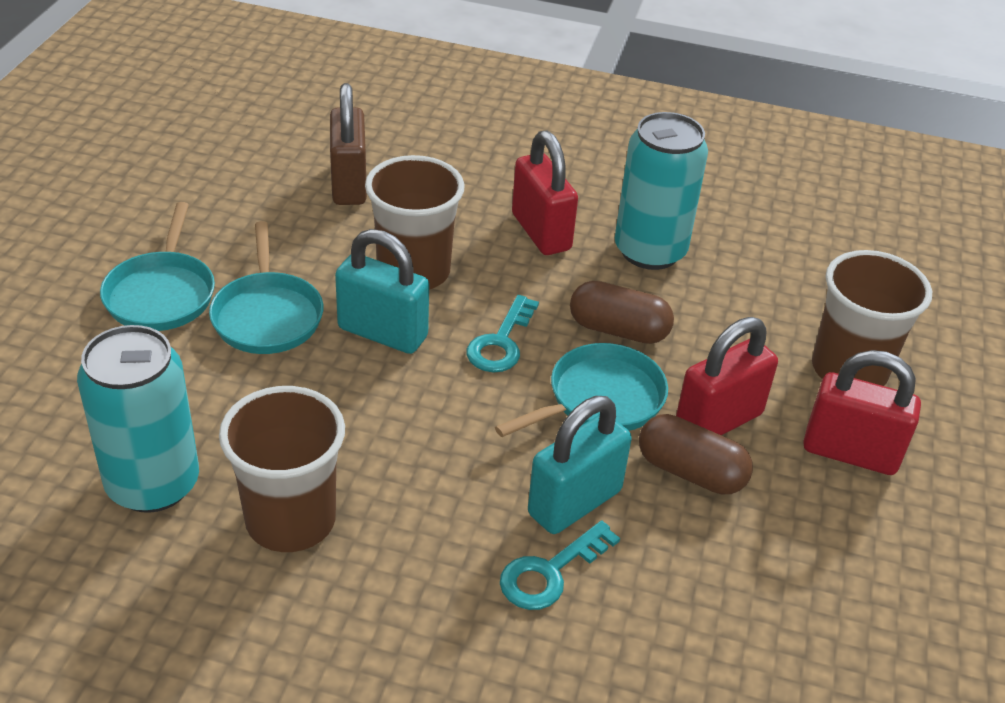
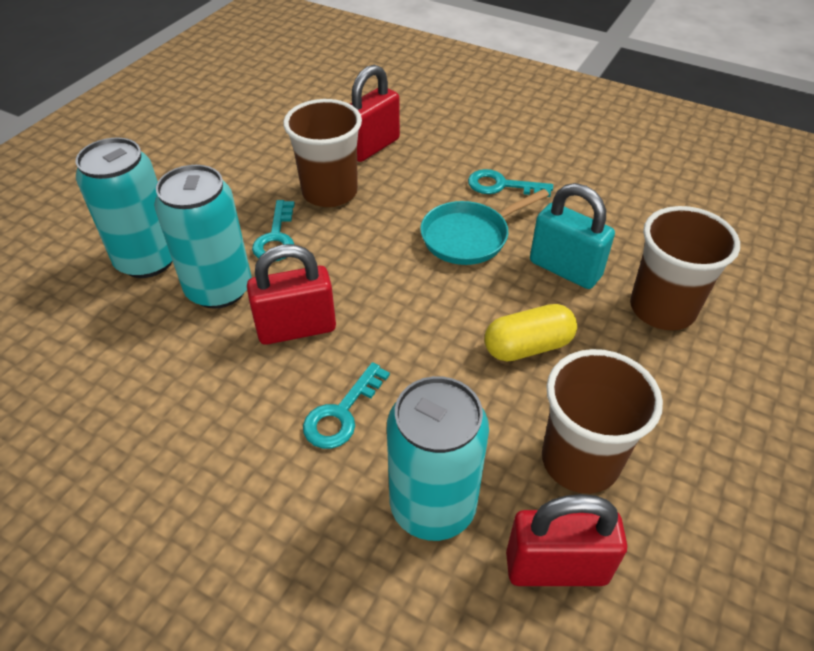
brown capsule: 2 -> 0
brown padlock: 1 -> 0
turquoise can: 2 -> 3
turquoise key: 2 -> 3
turquoise padlock: 2 -> 1
turquoise pan: 3 -> 1
yellow capsule: 0 -> 1

